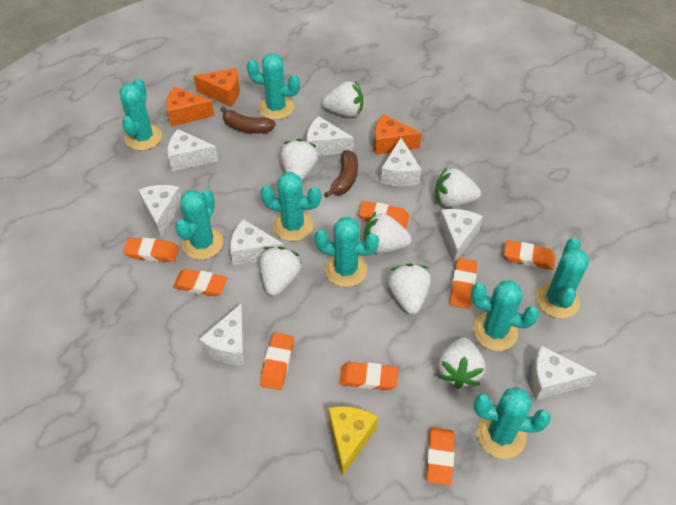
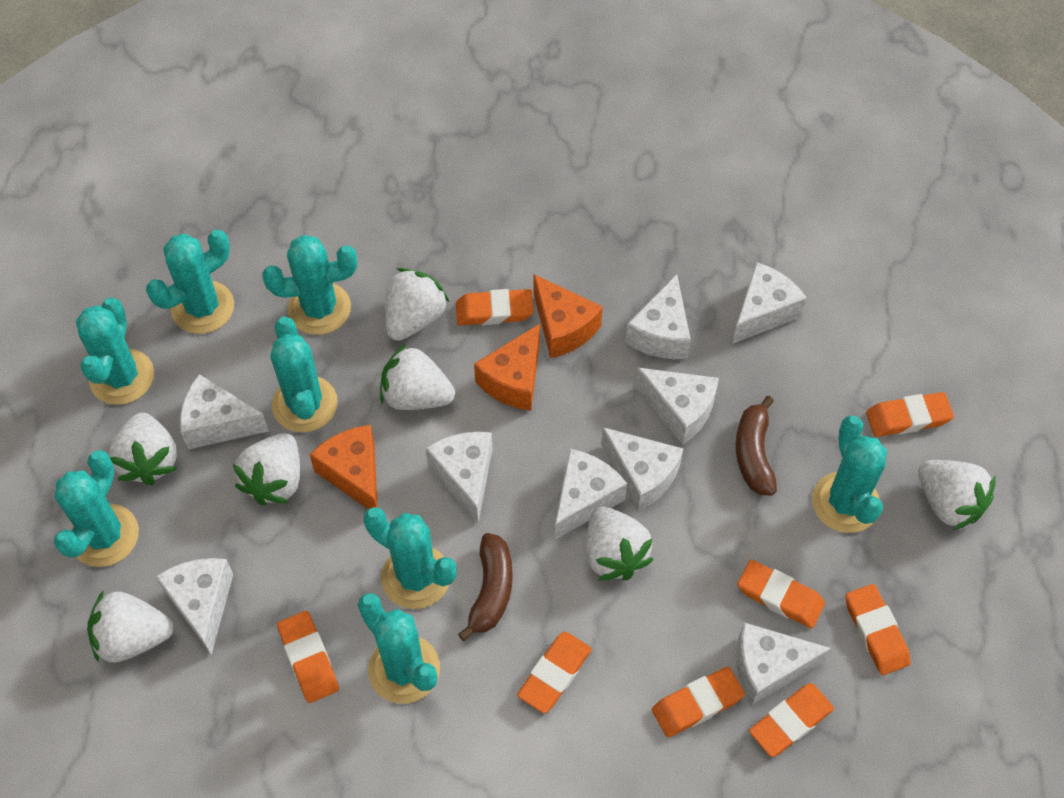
white cheese: 8 -> 9
yellow cheese: 1 -> 0

